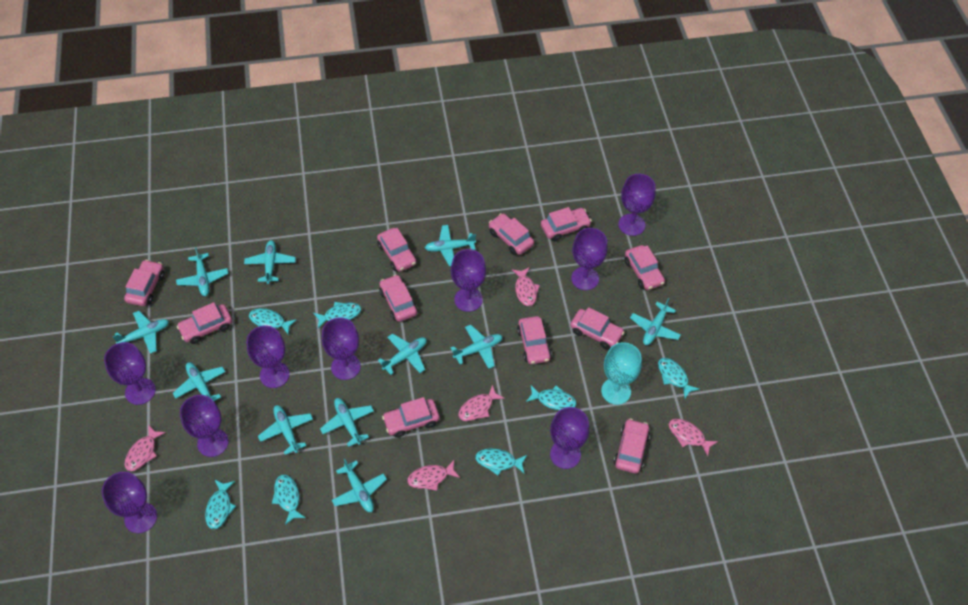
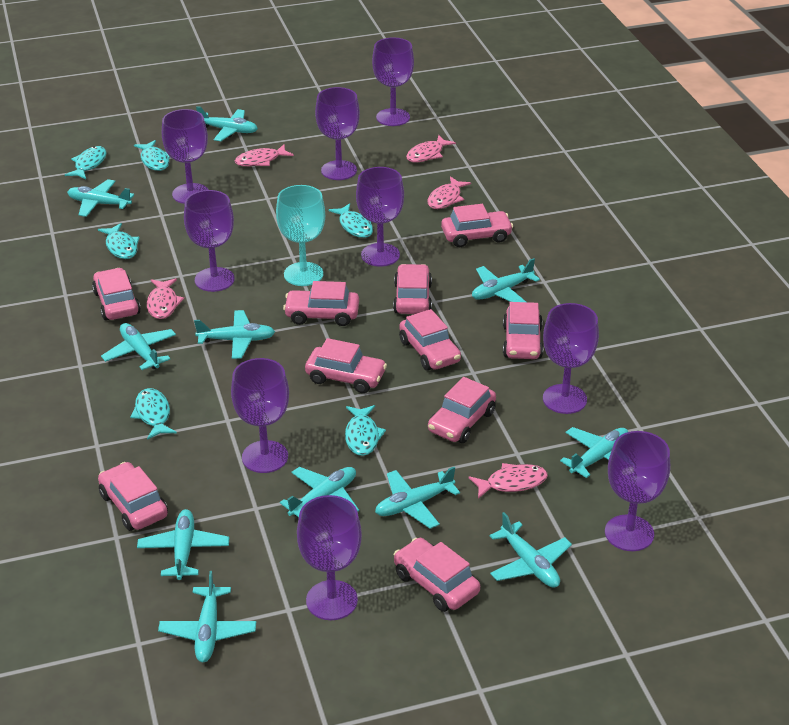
pink car: 11 -> 10
turquoise fish: 7 -> 6

